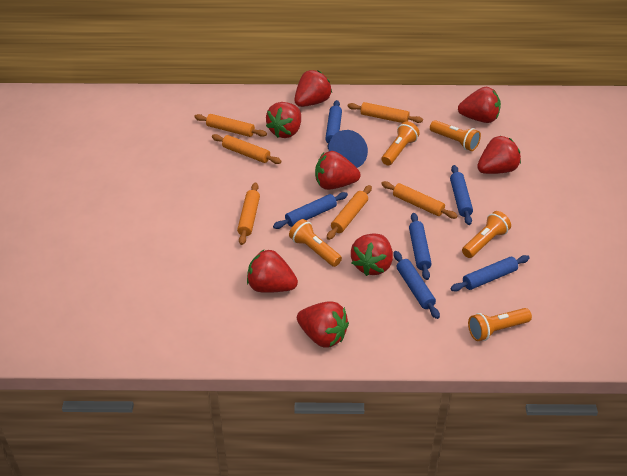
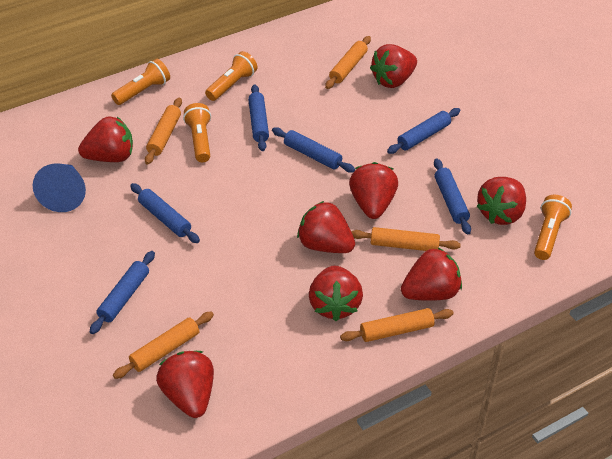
orange flashlight: 5 -> 4
orange rolling pin: 6 -> 5

